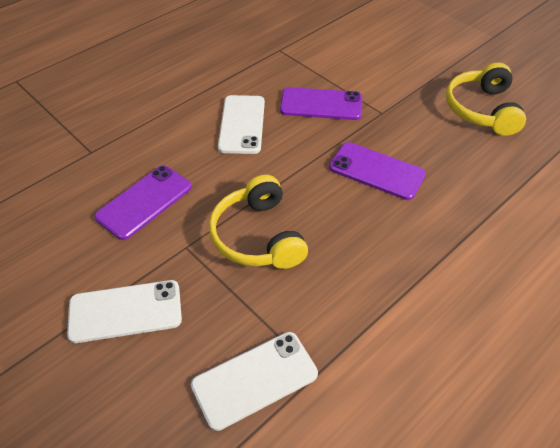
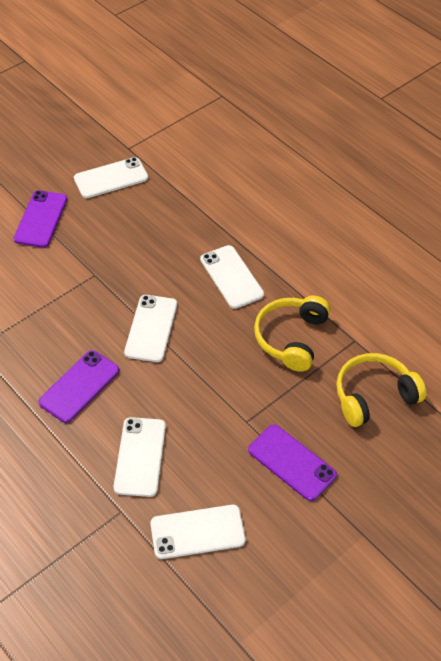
white phone: 3 -> 5

